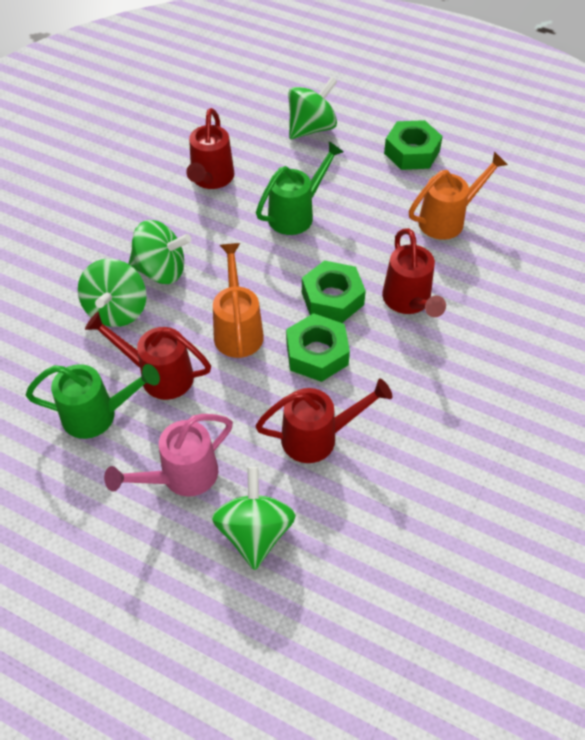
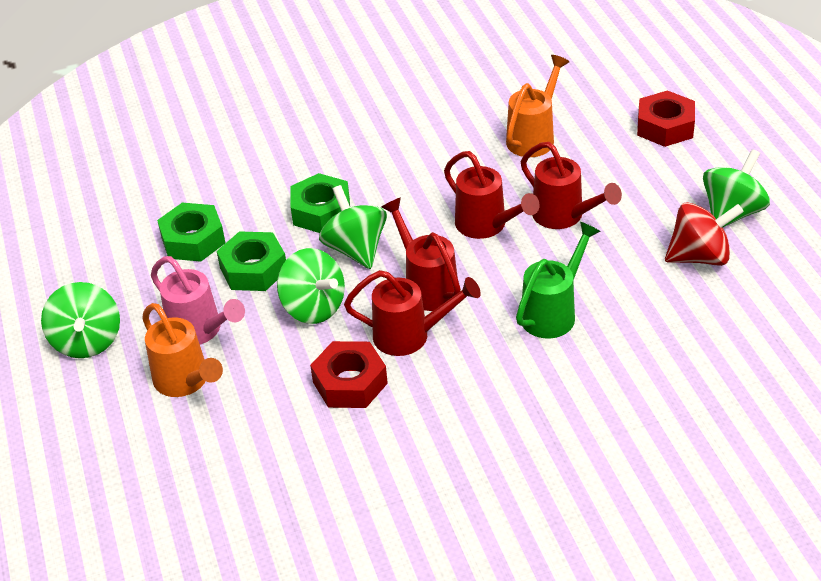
green watering can: 2 -> 1
red nut: 0 -> 2
red spinning top: 0 -> 1

